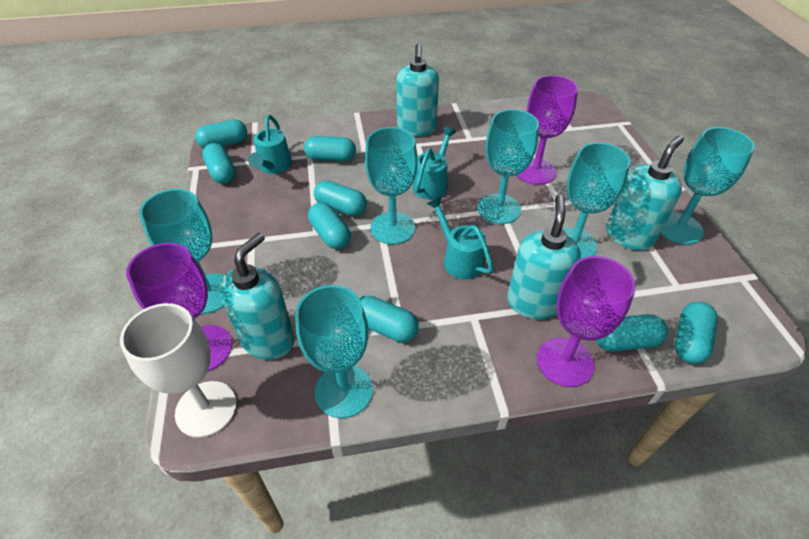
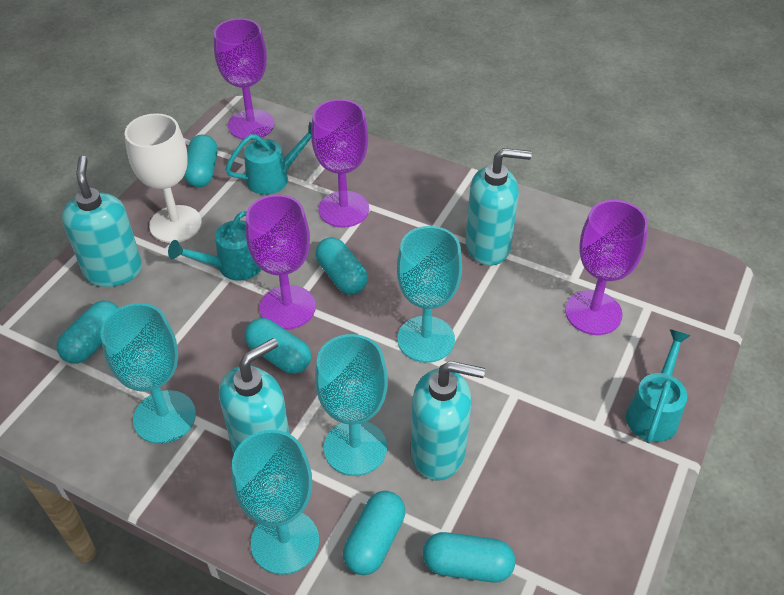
purple goblet: 3 -> 4
turquoise capsule: 8 -> 6
turquoise goblet: 6 -> 4

